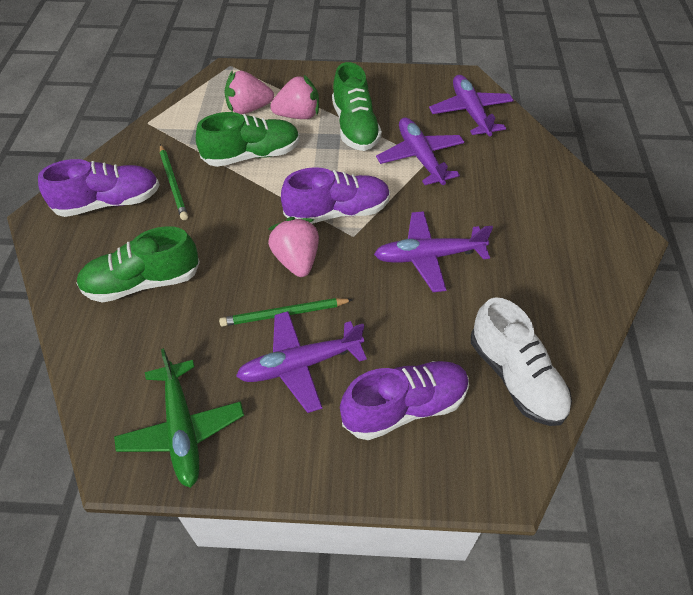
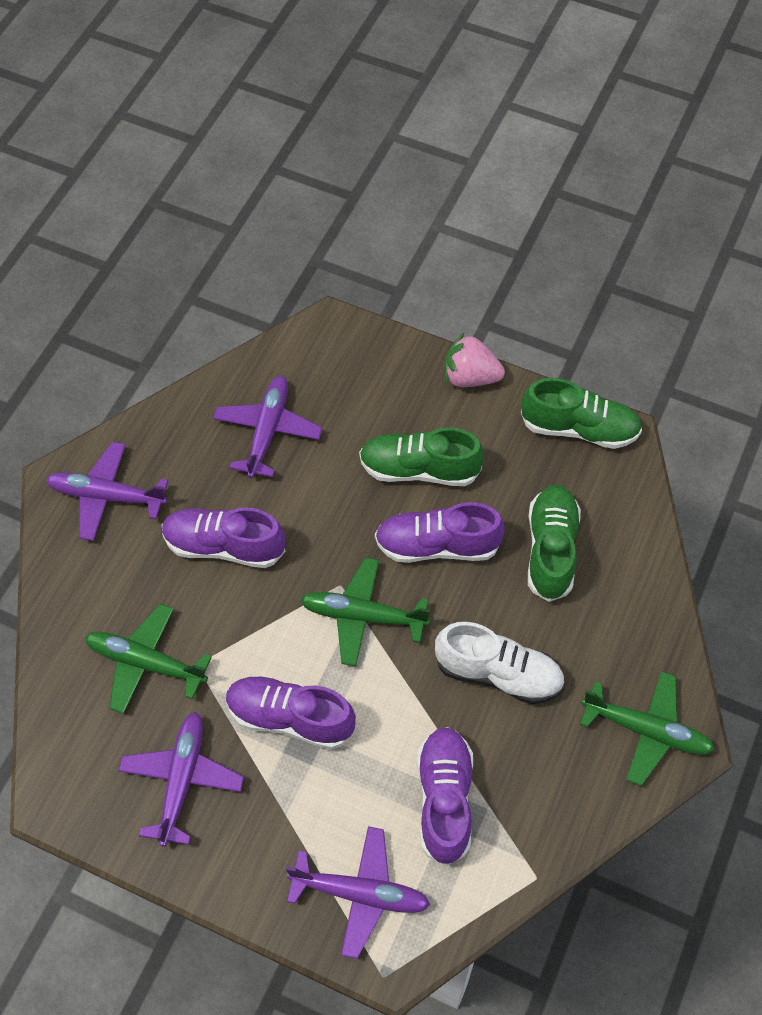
green pencil: 2 -> 0
green plane: 1 -> 3
pink strawberry: 3 -> 1
purple shoe: 3 -> 4

